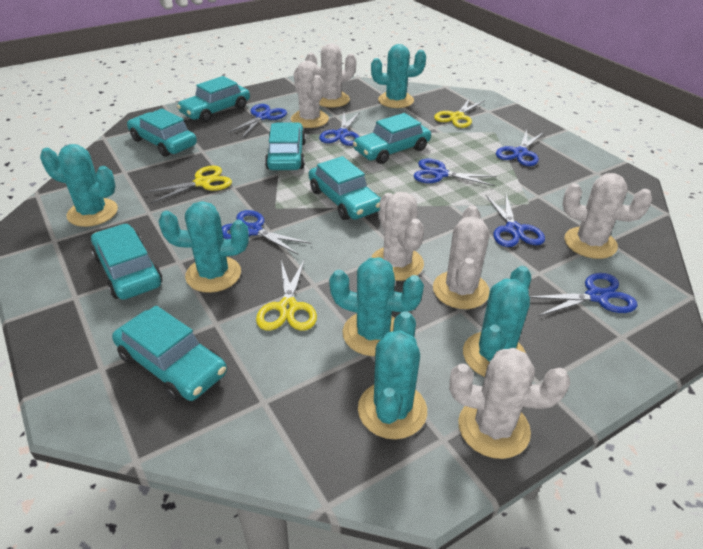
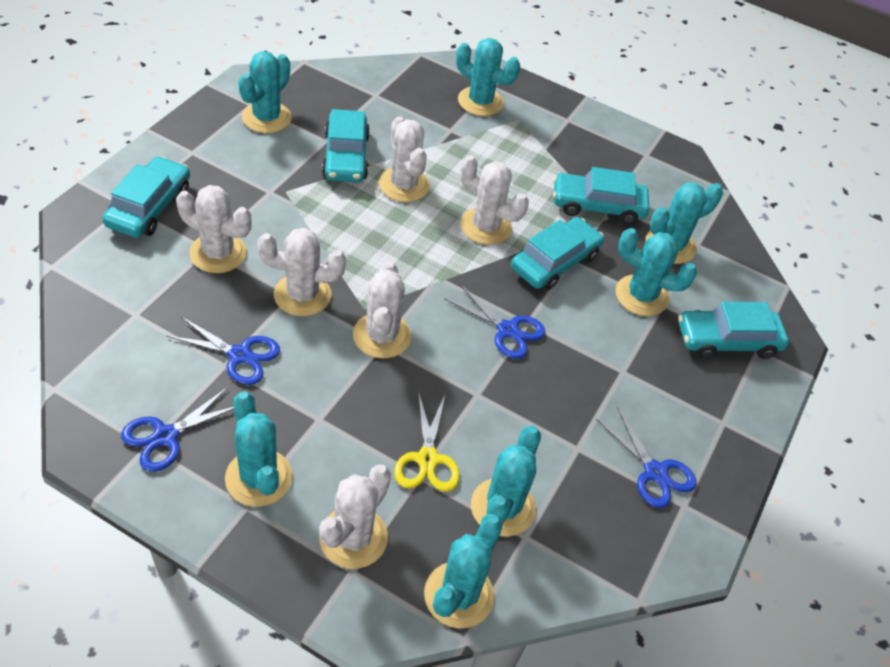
blue scissors: 7 -> 4
turquoise cactus: 6 -> 7
turquoise car: 7 -> 5
yellow scissors: 3 -> 1

